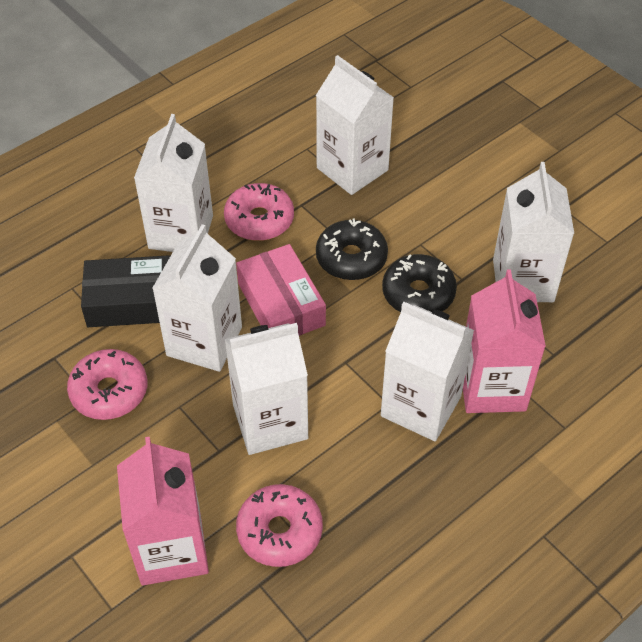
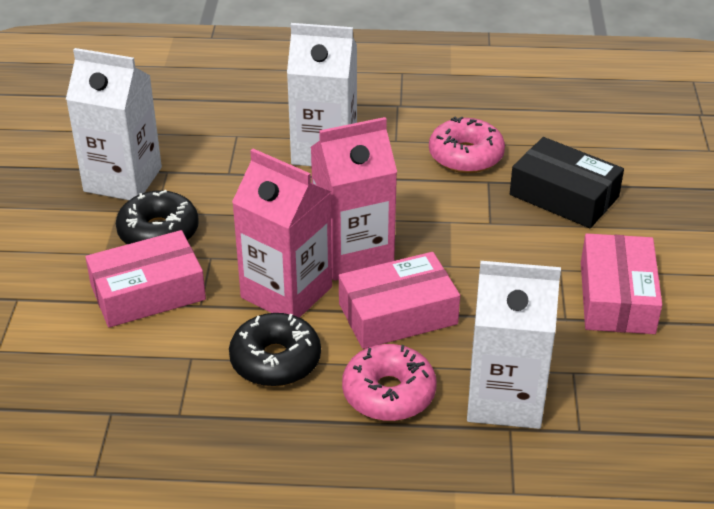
pink box: 1 -> 3
pink donut: 3 -> 2
white carton: 6 -> 3

